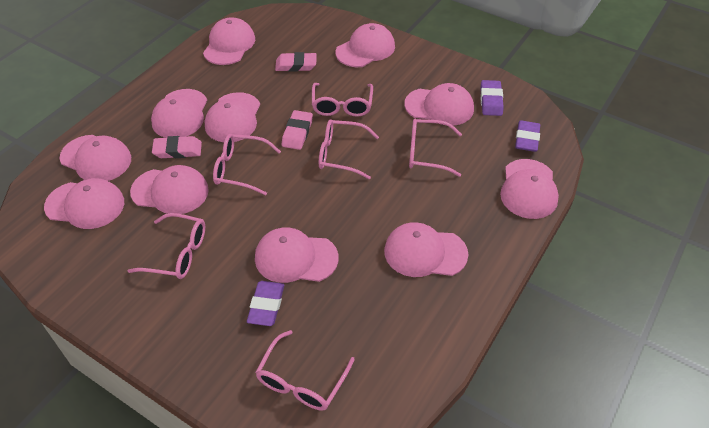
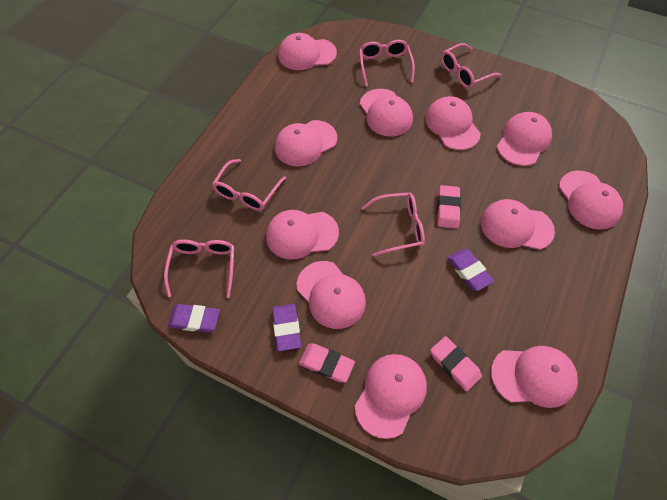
pink glasses: 6 -> 5

